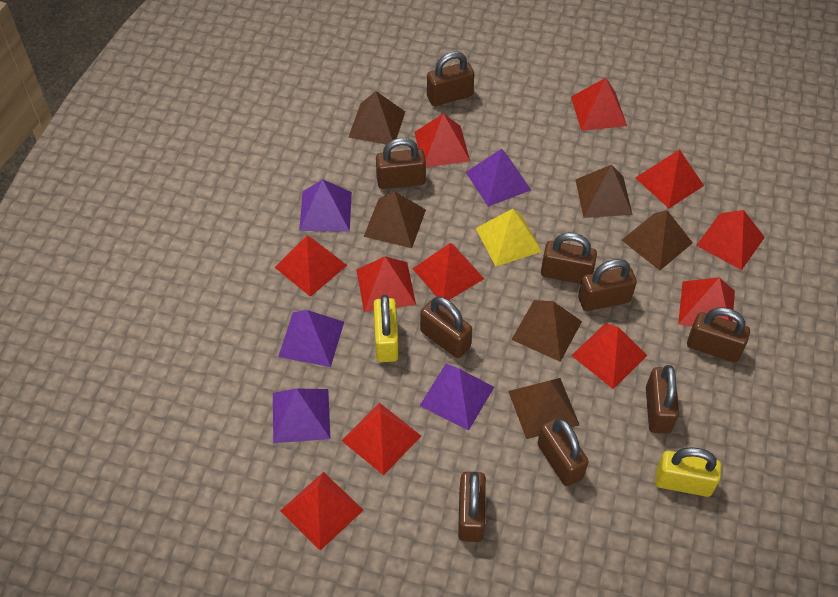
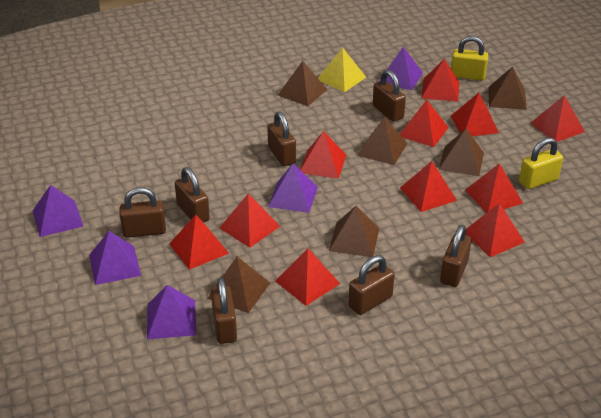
brown padlock: 9 -> 7

